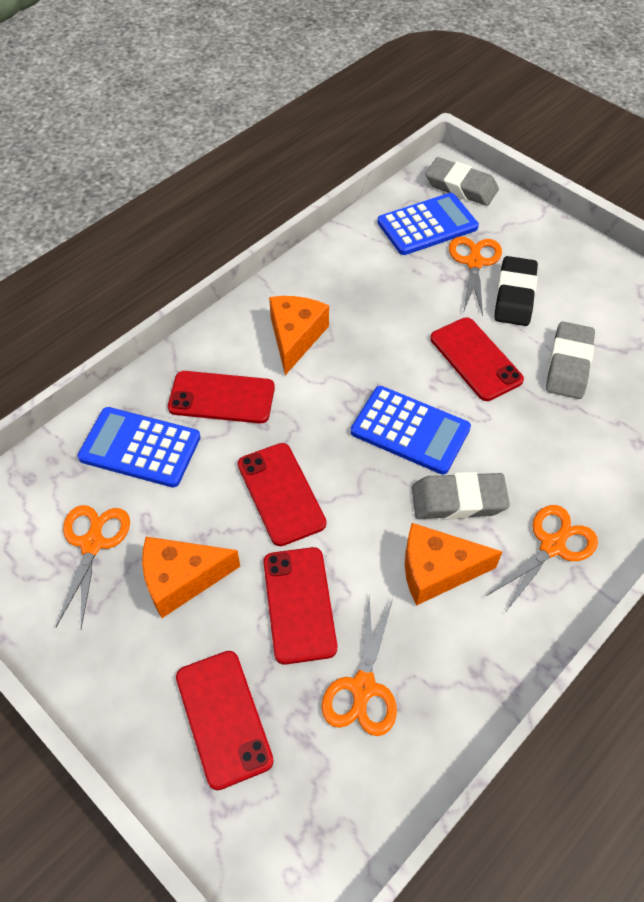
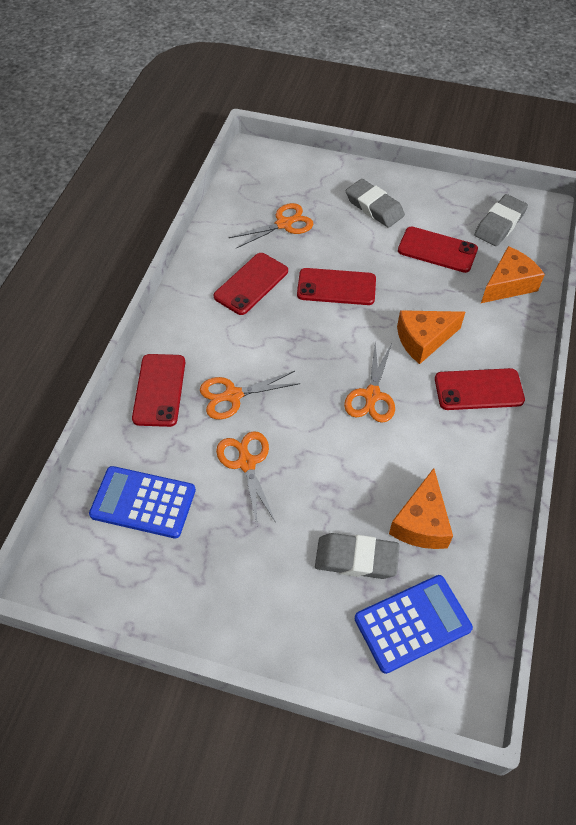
black eraser: 1 -> 0
blue calculator: 3 -> 2

